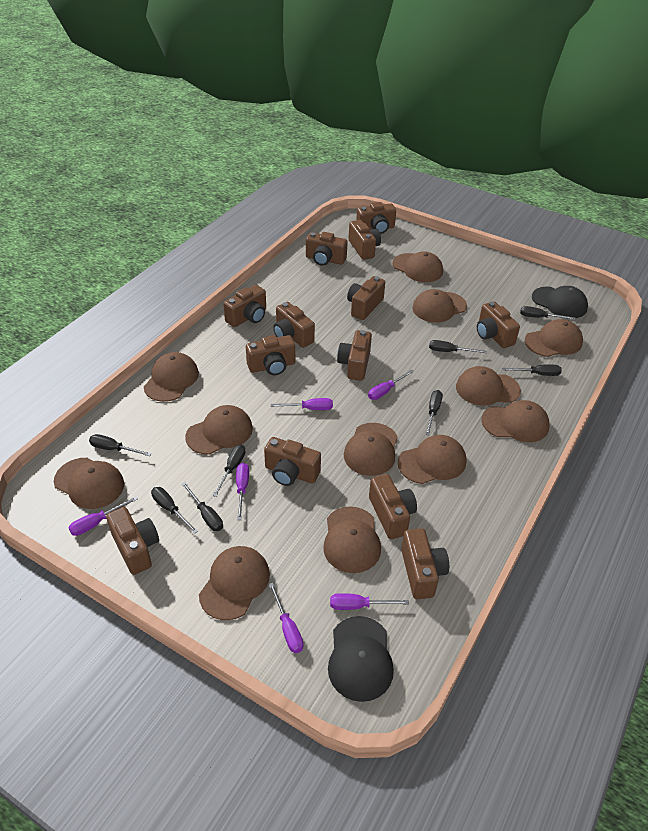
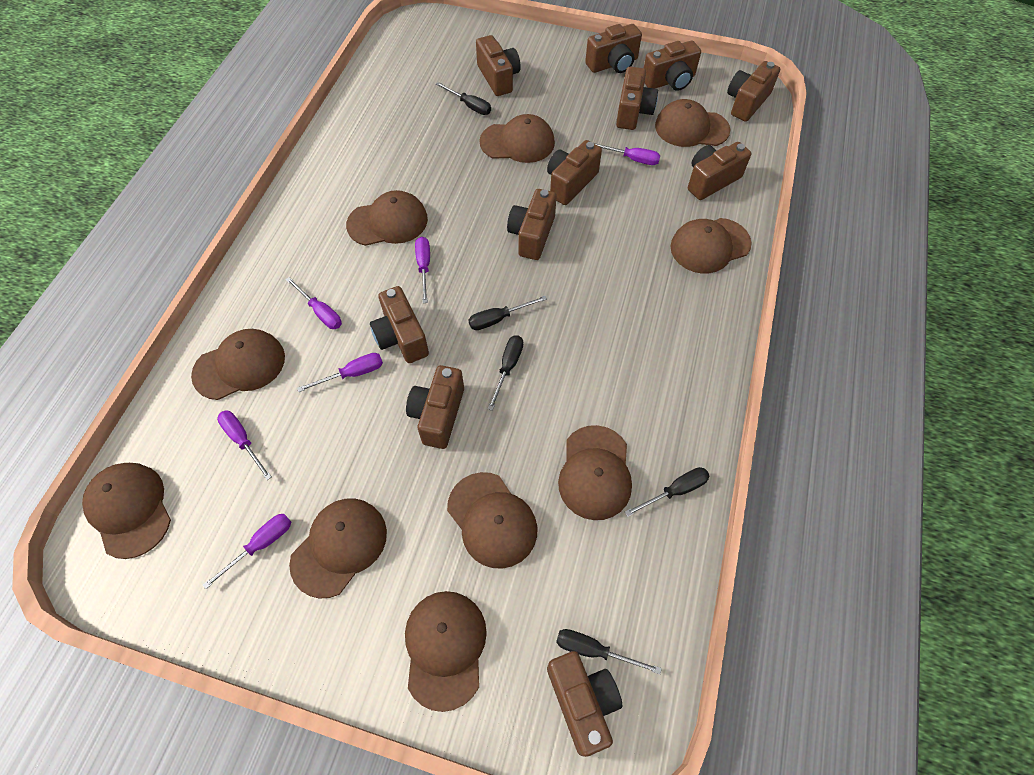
black cap: 2 -> 0
black screwdriver: 8 -> 5
brown camera: 13 -> 11
brown cap: 12 -> 10

